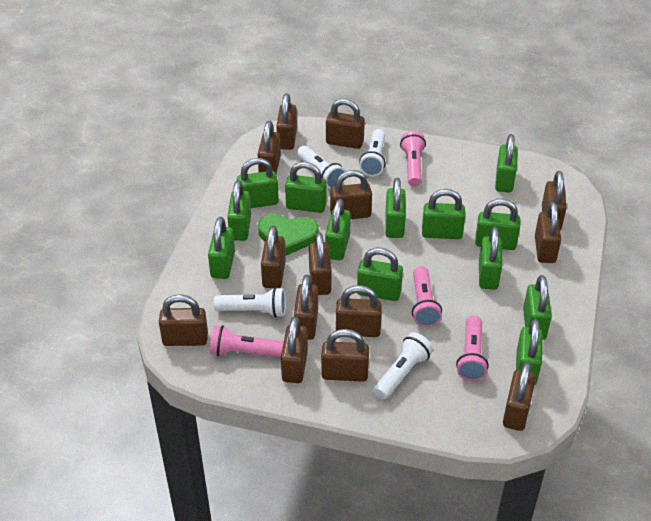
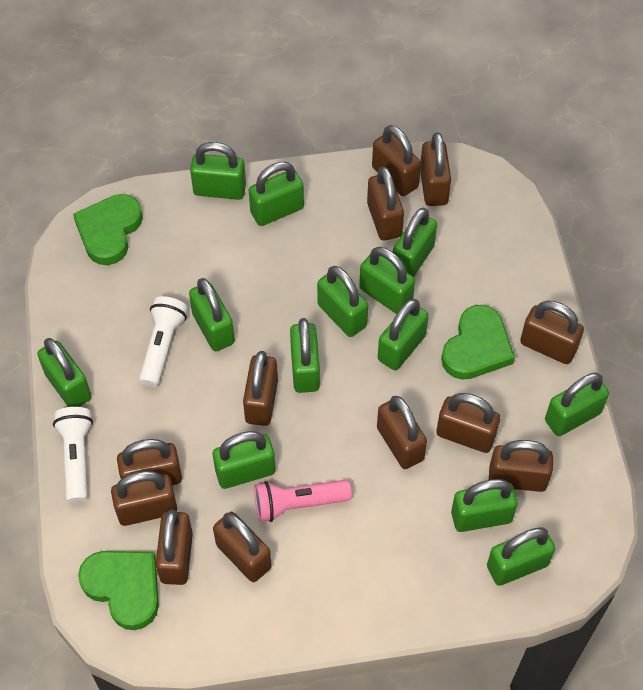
brown padlock: 14 -> 12
green heart: 1 -> 3
pink flashlight: 4 -> 1
white flashlight: 4 -> 2

